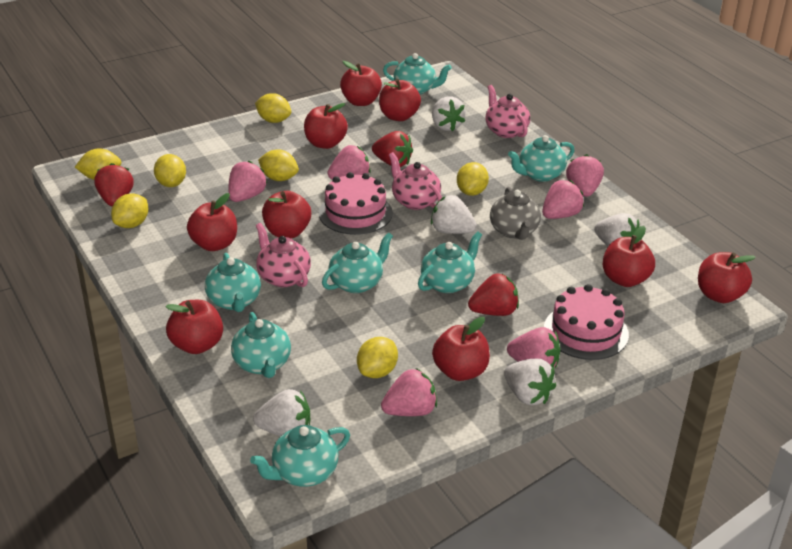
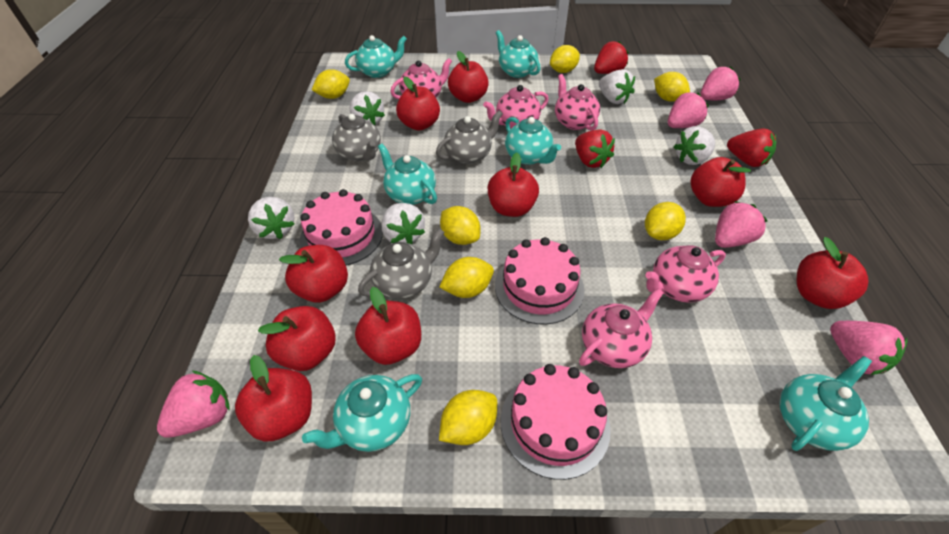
grey teapot: 1 -> 3
pink cake: 2 -> 3
pink strawberry: 6 -> 5
pink teapot: 3 -> 5
turquoise teapot: 7 -> 6

